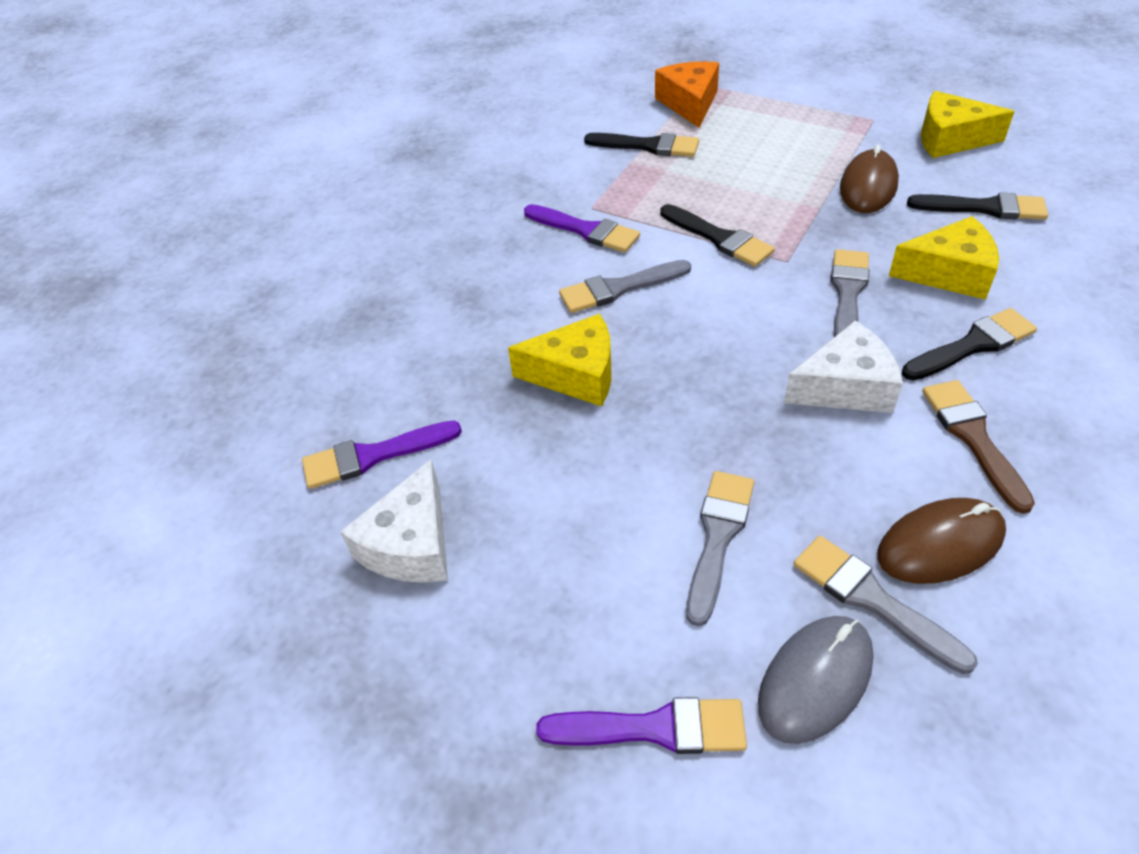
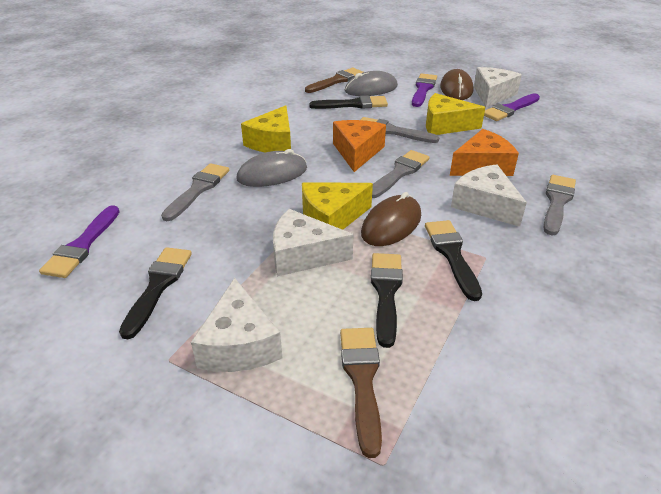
brown brush: 1 -> 2
grey mouse: 1 -> 2
orange cheese: 1 -> 2
white cheese: 2 -> 4

